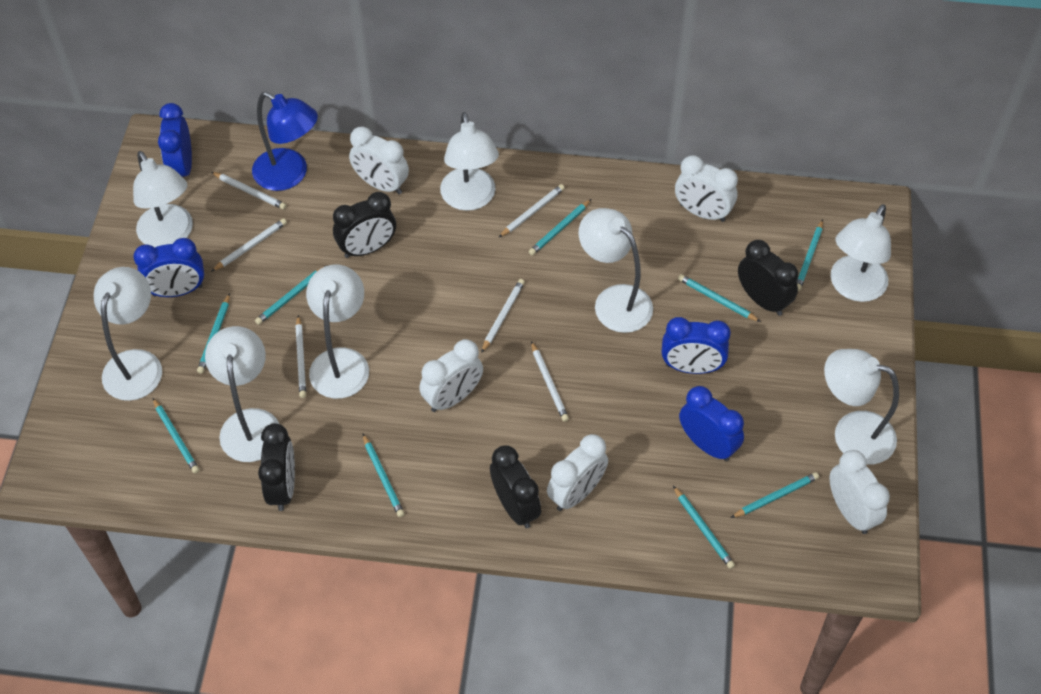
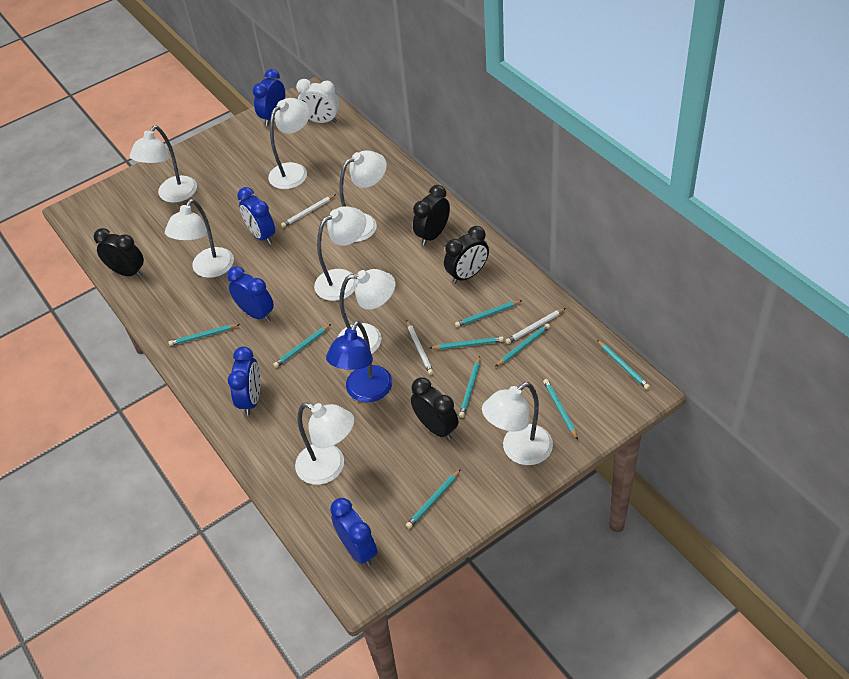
blue clock: 4 -> 5
white clock: 5 -> 1
white pencil: 6 -> 3

